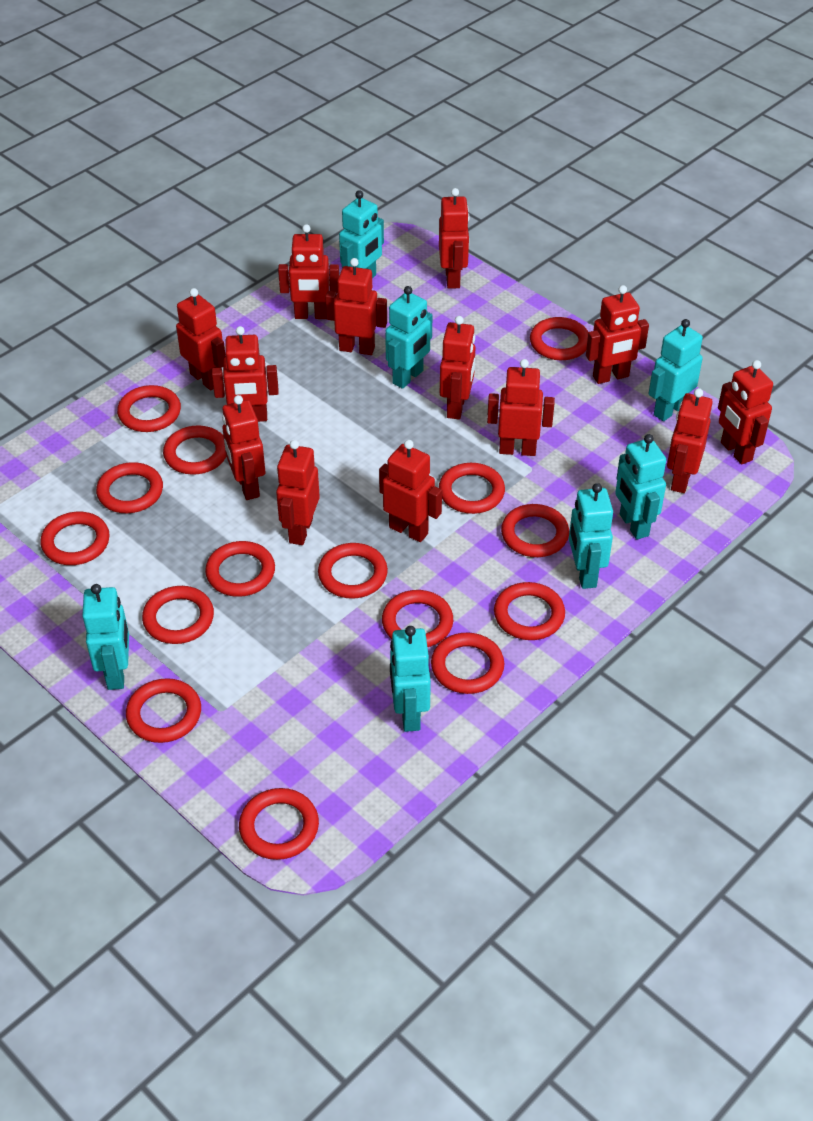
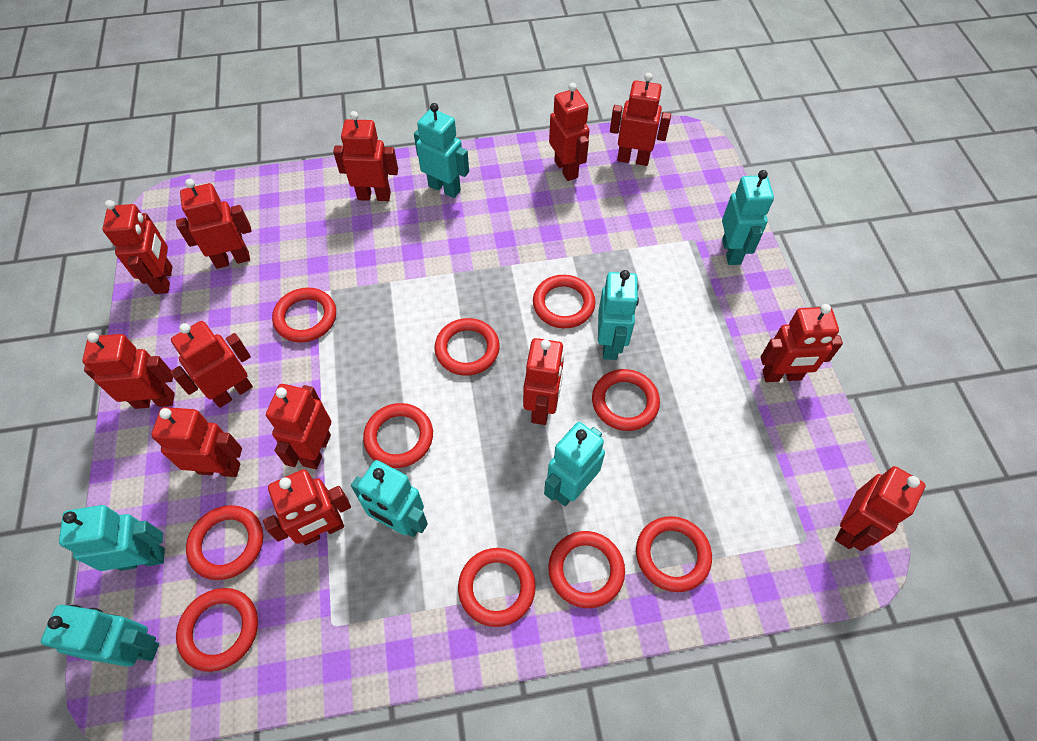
red ring: 15 -> 10

